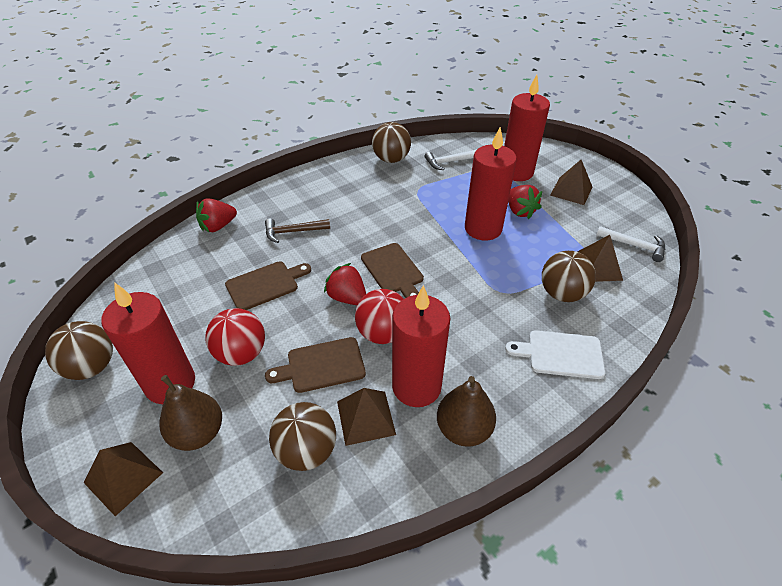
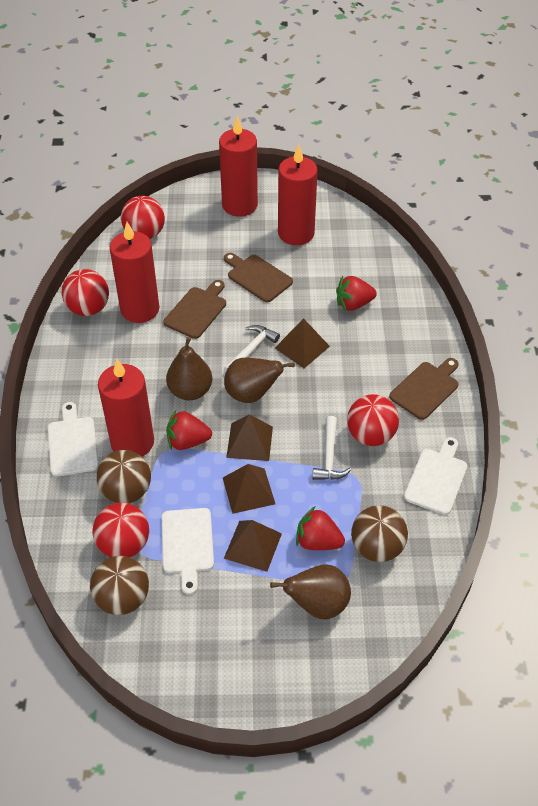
brown ball: 4 -> 3
brown hammer: 1 -> 0
brown pear: 2 -> 3
red ball: 2 -> 4
white cutting board: 1 -> 3

